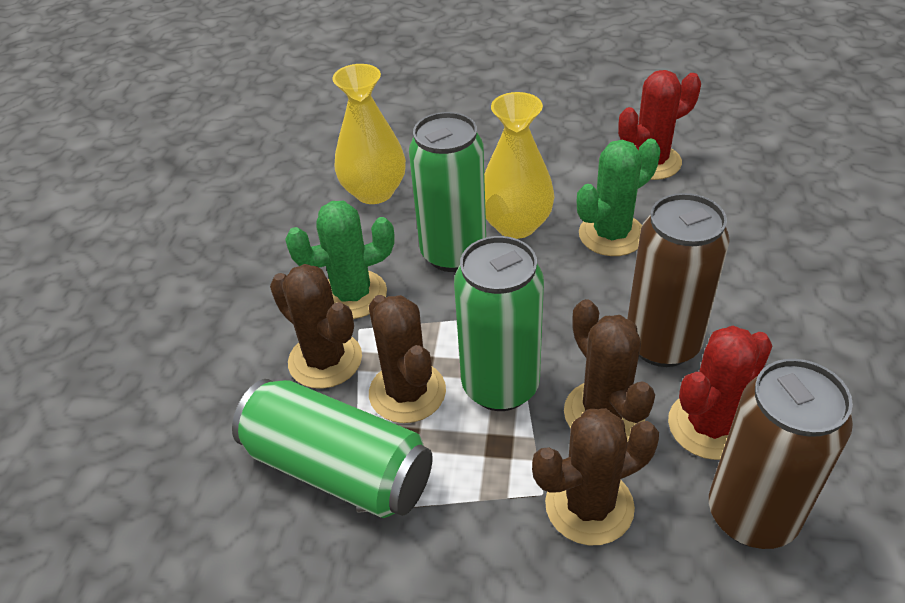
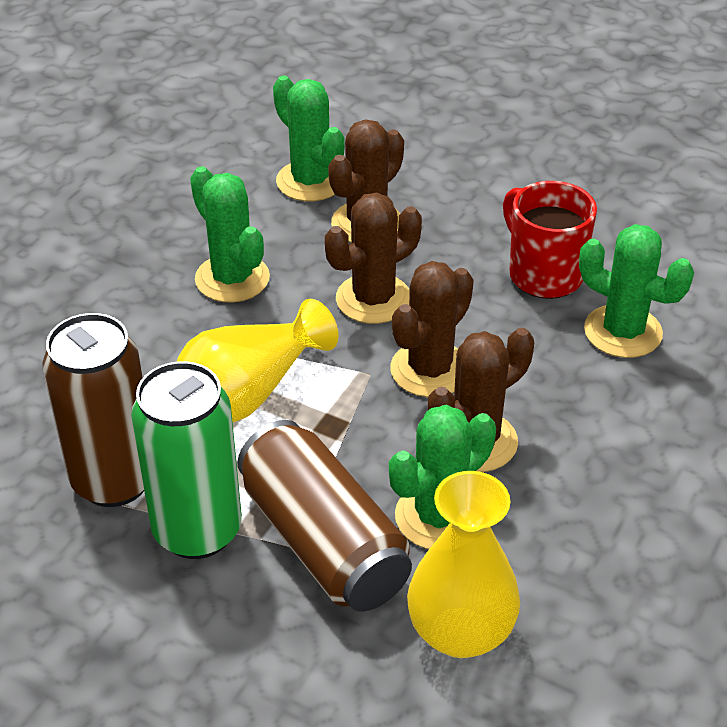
green cactus: 2 -> 4
green can: 3 -> 1
red cactus: 2 -> 0
red mug: 0 -> 1

